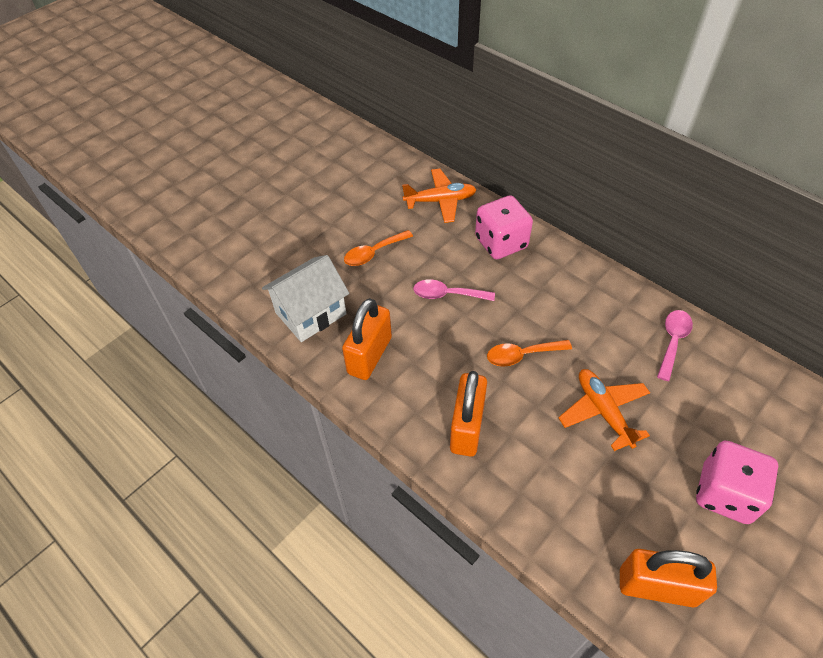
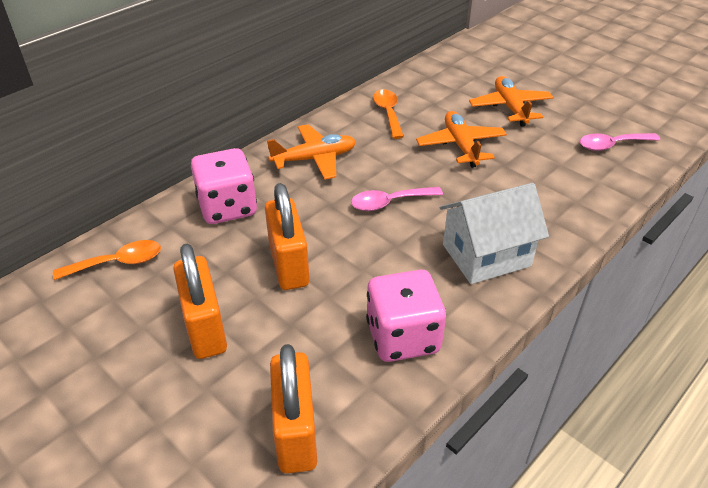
orange plane: 2 -> 3

